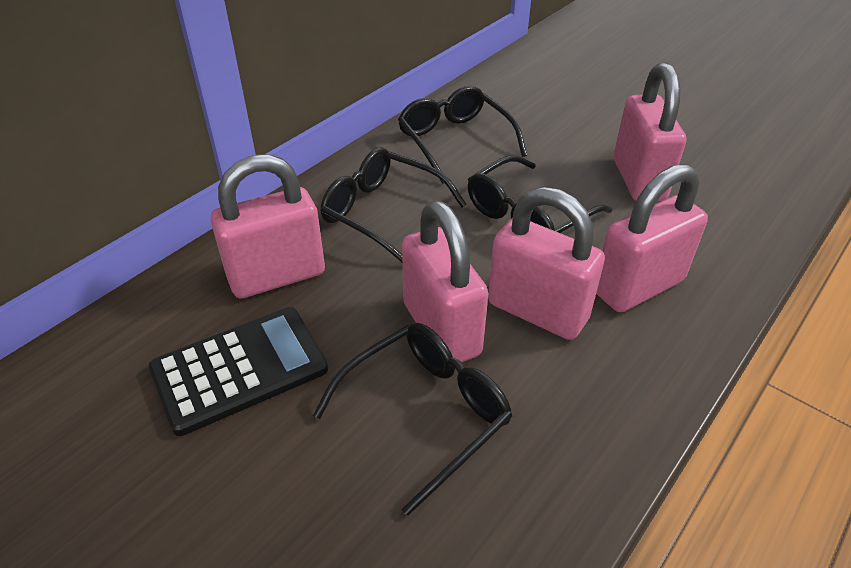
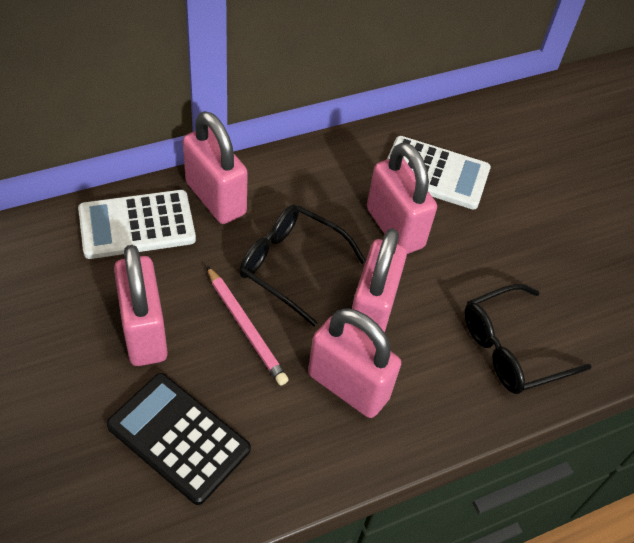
black glasses: 4 -> 2
pink pencil: 0 -> 1
white calculator: 0 -> 2

